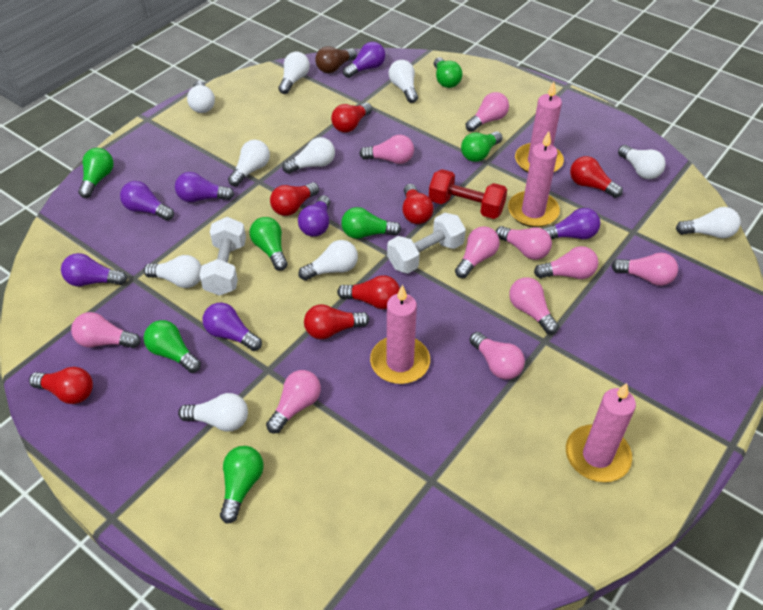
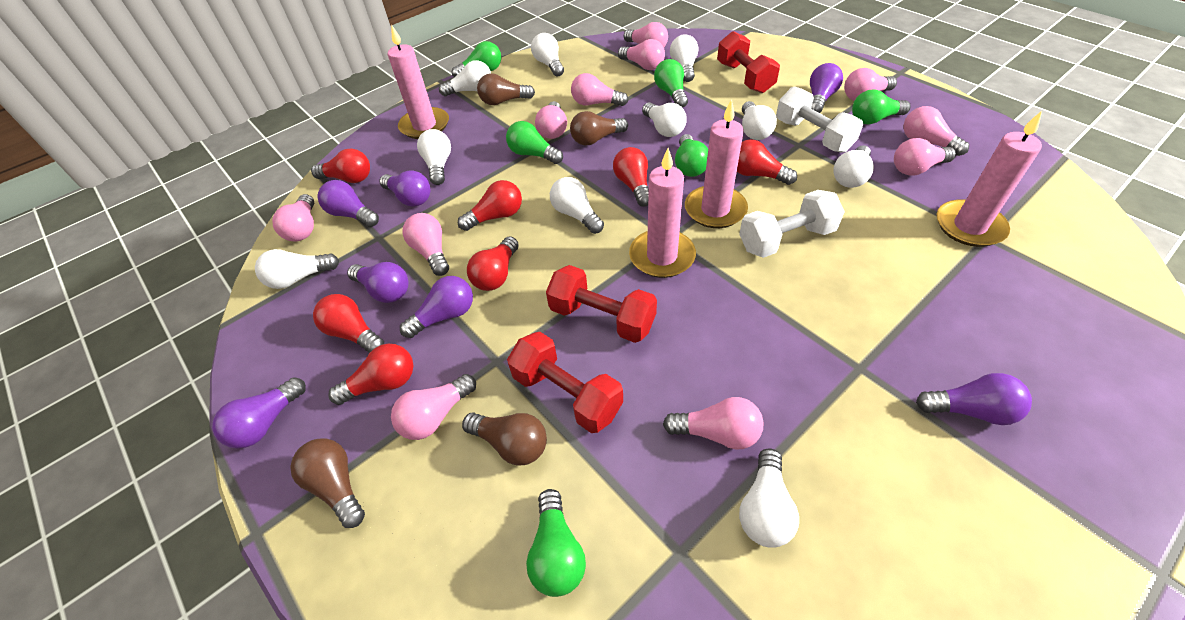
brown light bulb: 1 -> 4
green light bulb: 7 -> 6
pink light bulb: 10 -> 11
red dumbbell: 1 -> 3

